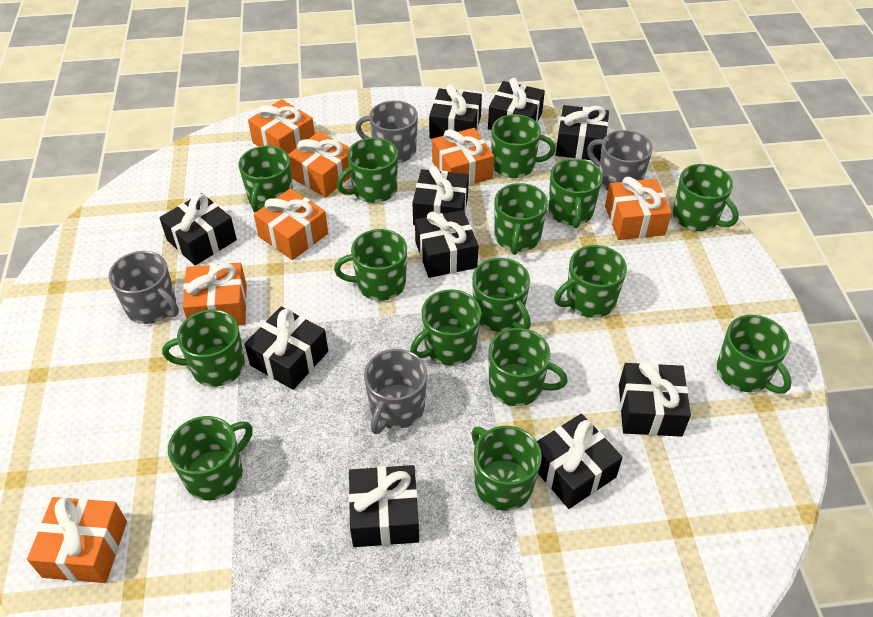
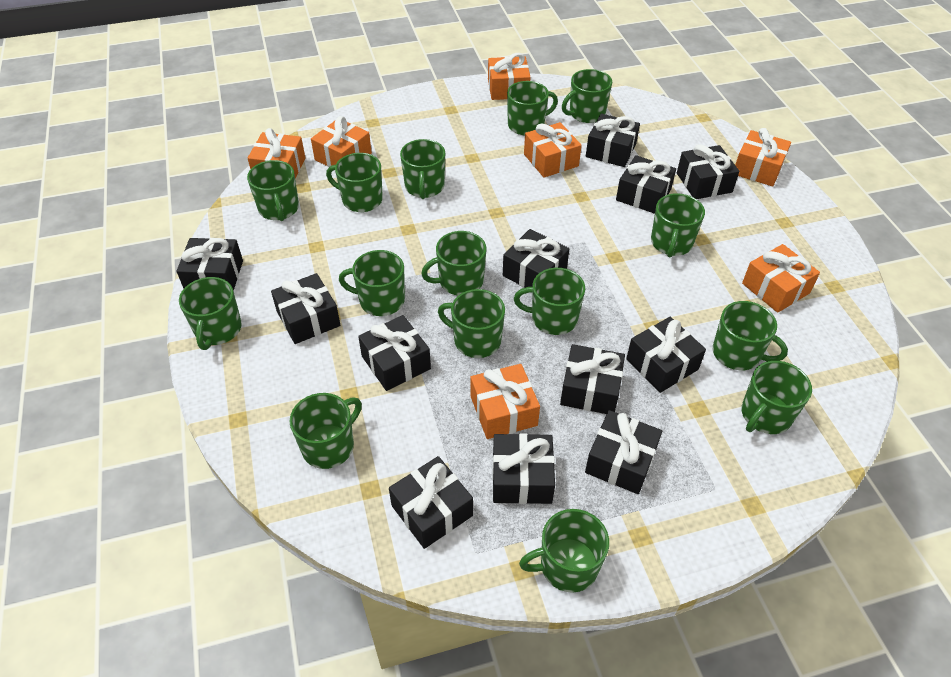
black gift: 10 -> 12
grey mug: 4 -> 0

